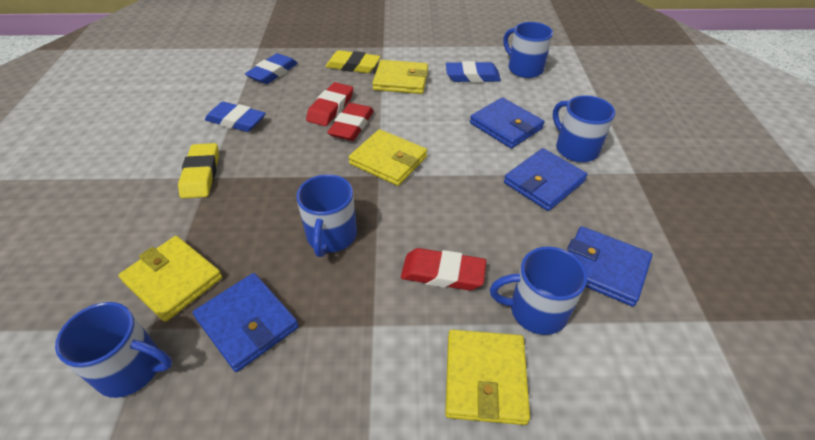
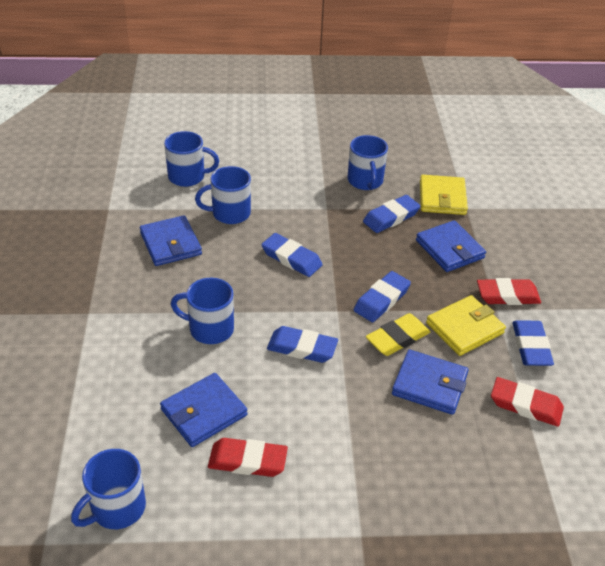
blue eraser: 3 -> 5
yellow eraser: 2 -> 1
yellow wallet: 4 -> 2

